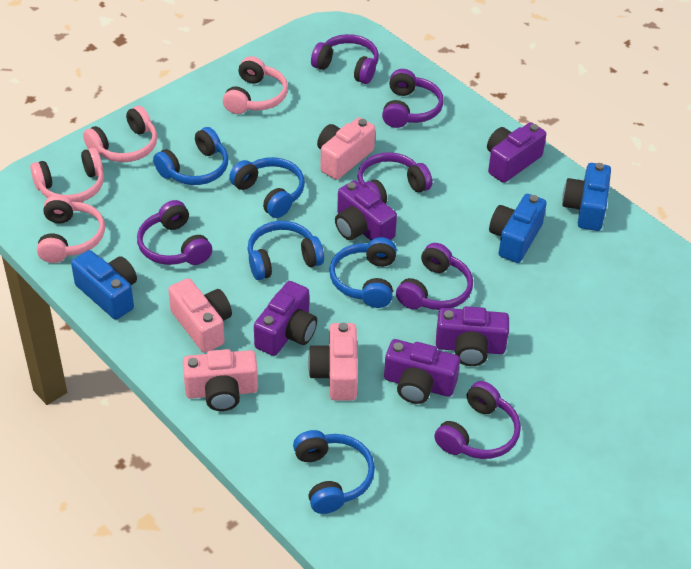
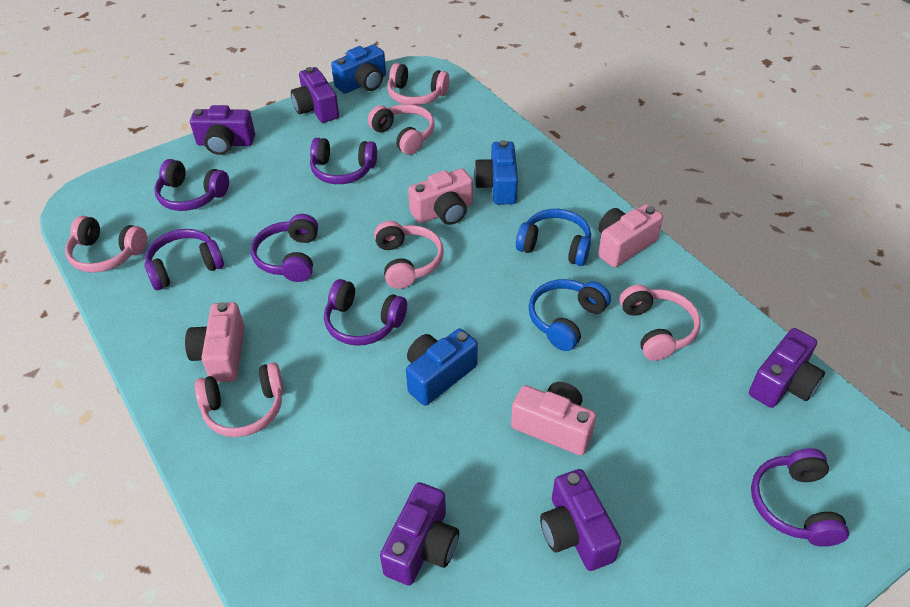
blue headphones: 5 -> 2
pink headphones: 4 -> 6

